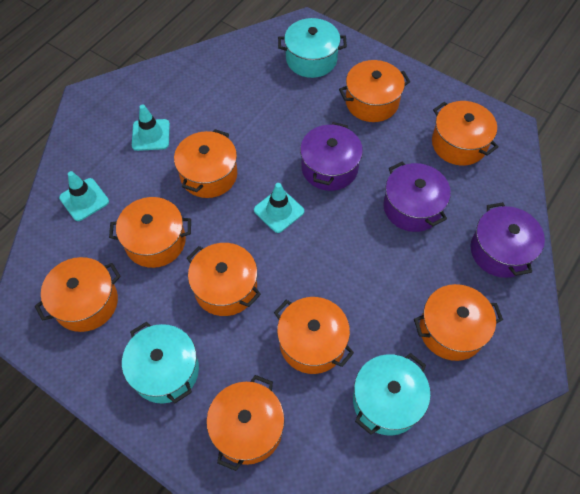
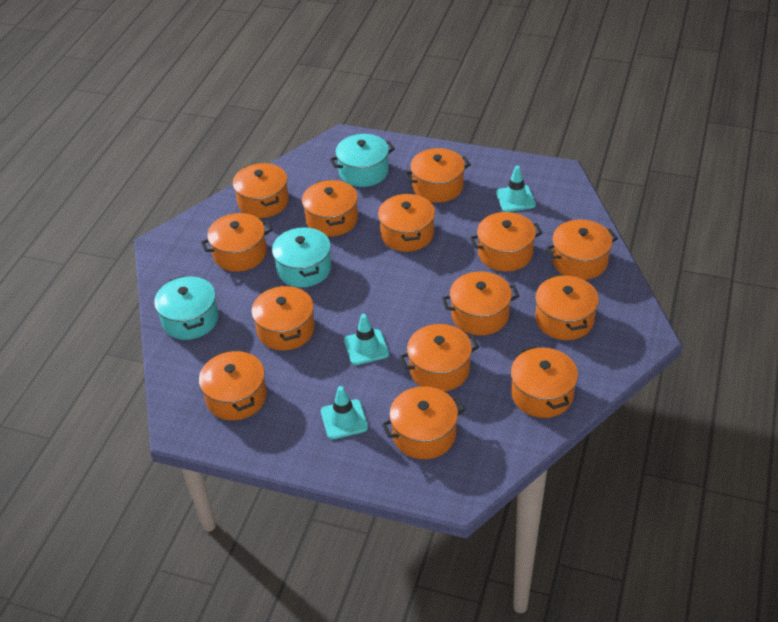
orange pot: 9 -> 14
purple pot: 3 -> 0

